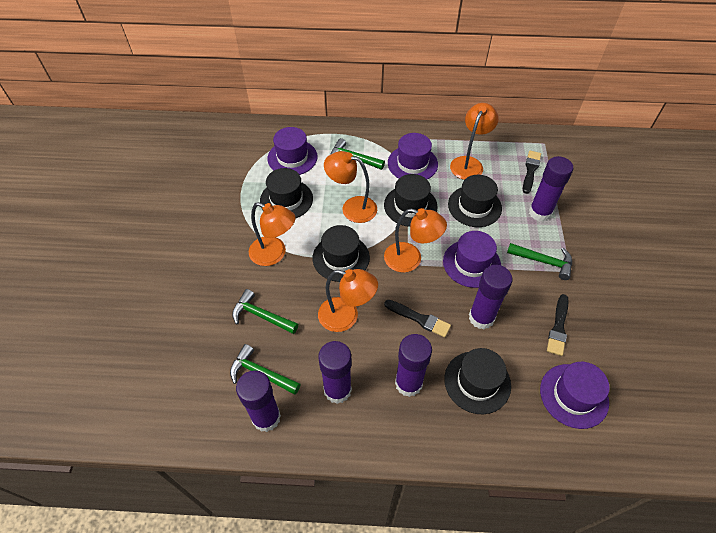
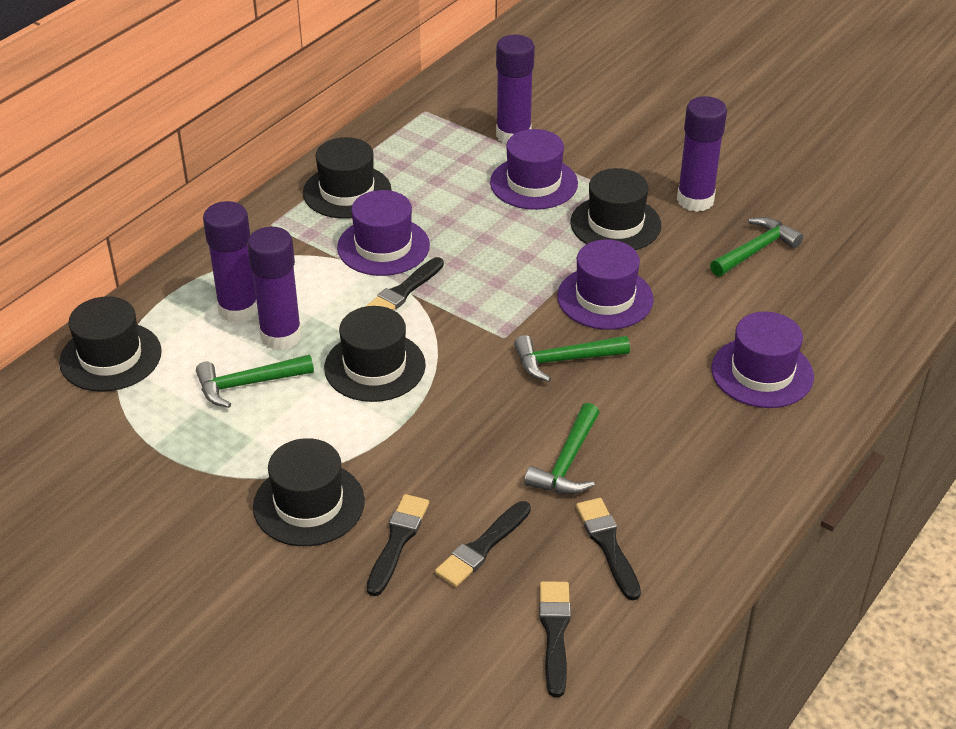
black brush: 3 -> 5
orange lamp: 5 -> 0
purple glue stick: 5 -> 4

